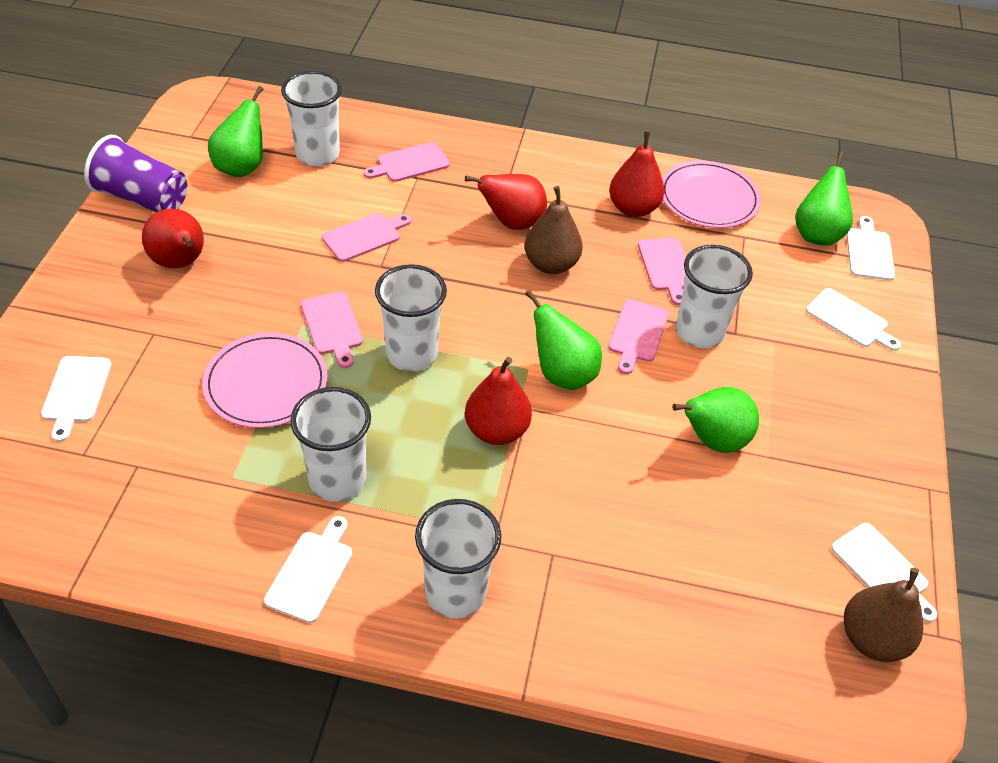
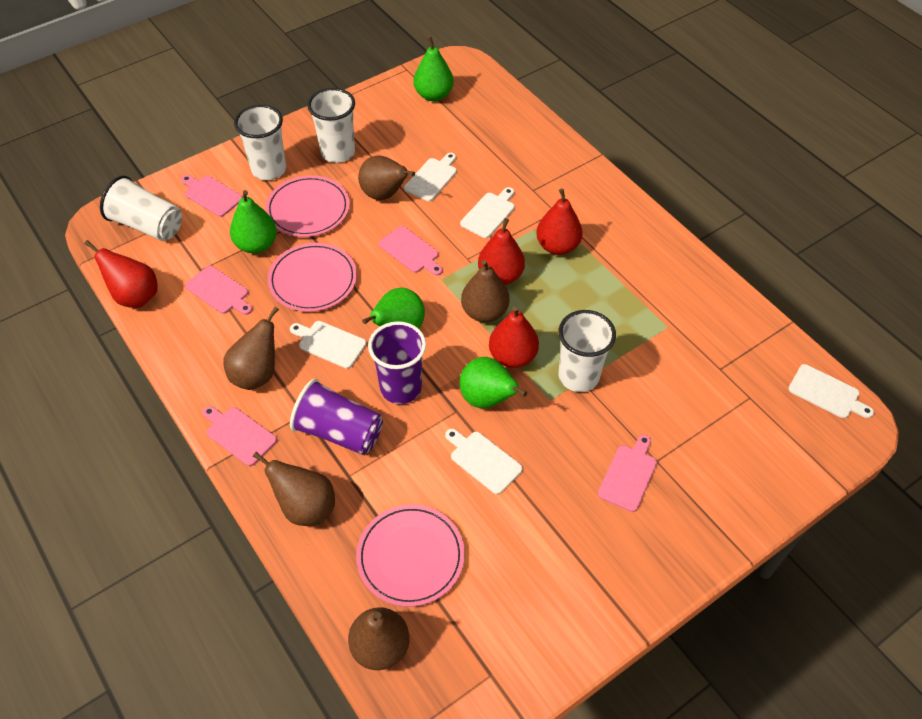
brown pear: 2 -> 5
pink plate: 2 -> 3
purple cup: 1 -> 2
white cup: 5 -> 4

